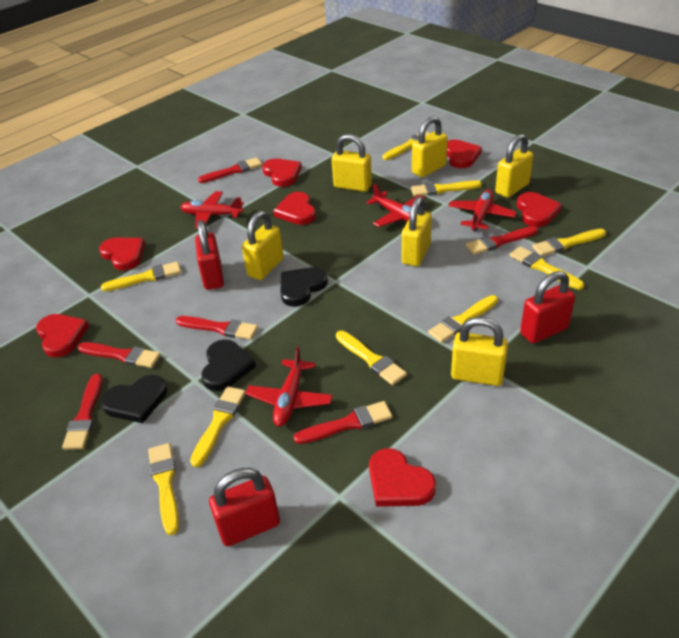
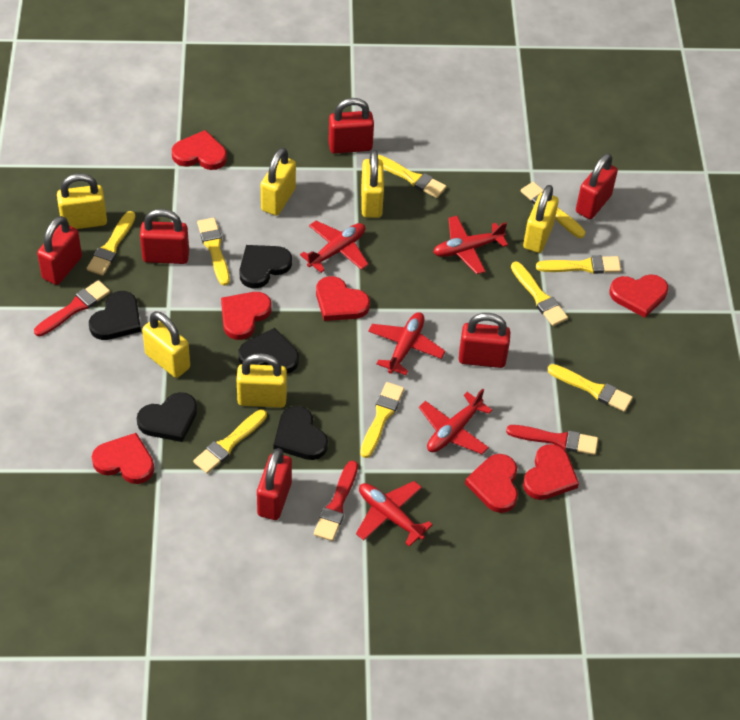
black heart: 3 -> 5
red brush: 6 -> 3
red padlock: 3 -> 6
red plane: 4 -> 5

